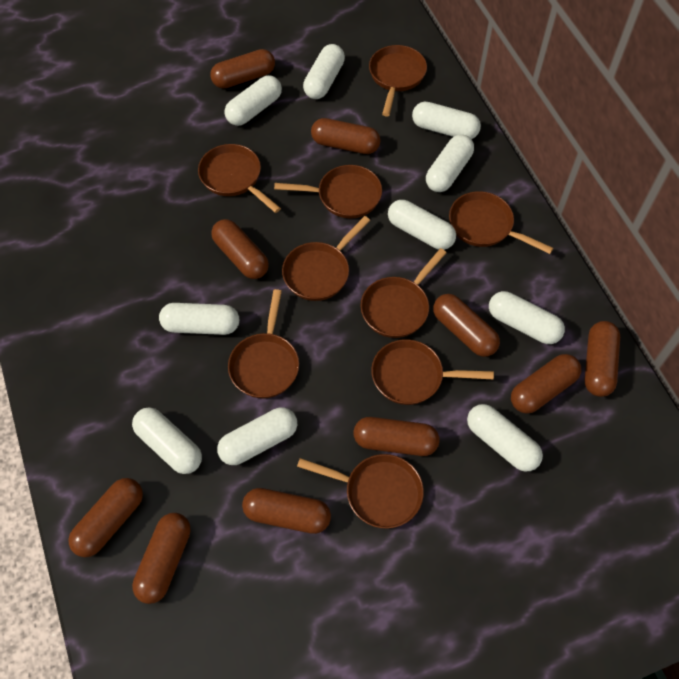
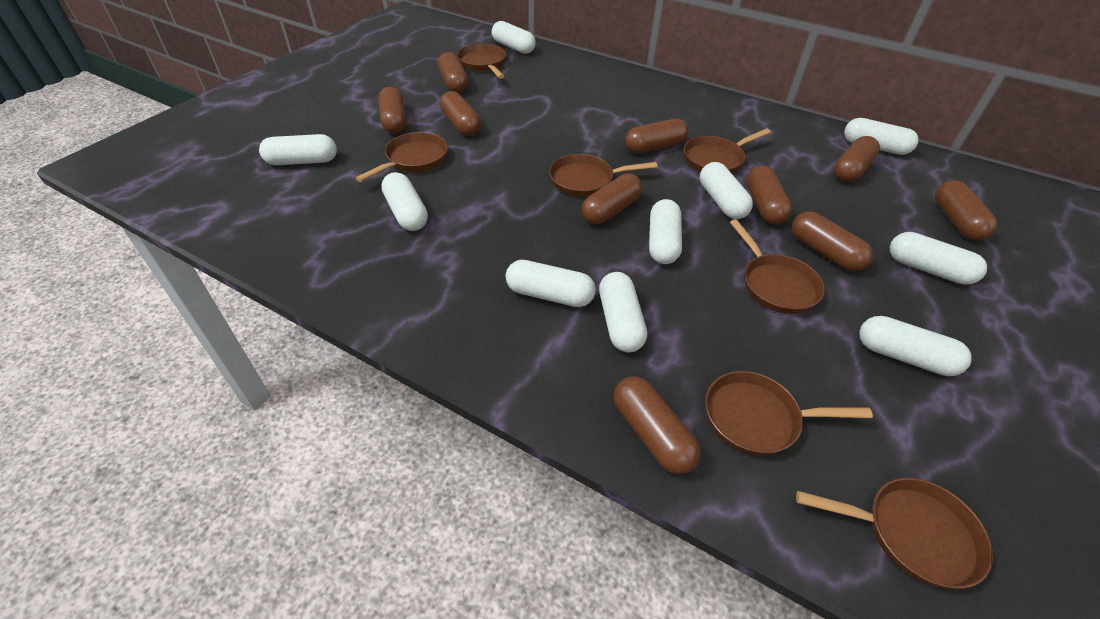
brown pan: 9 -> 7

